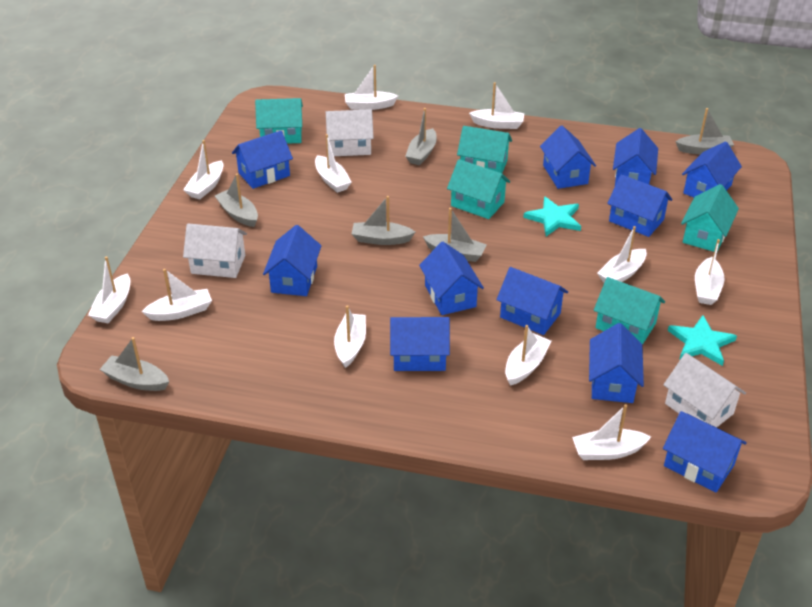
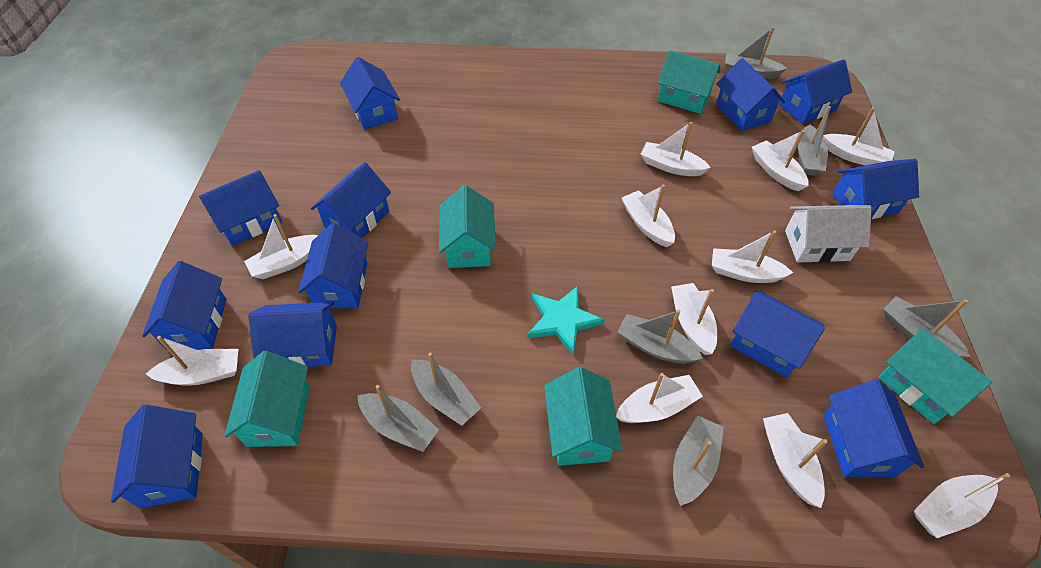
blue house: 11 -> 12
grey boat: 6 -> 7
turquoise star: 2 -> 1
white house: 3 -> 1

